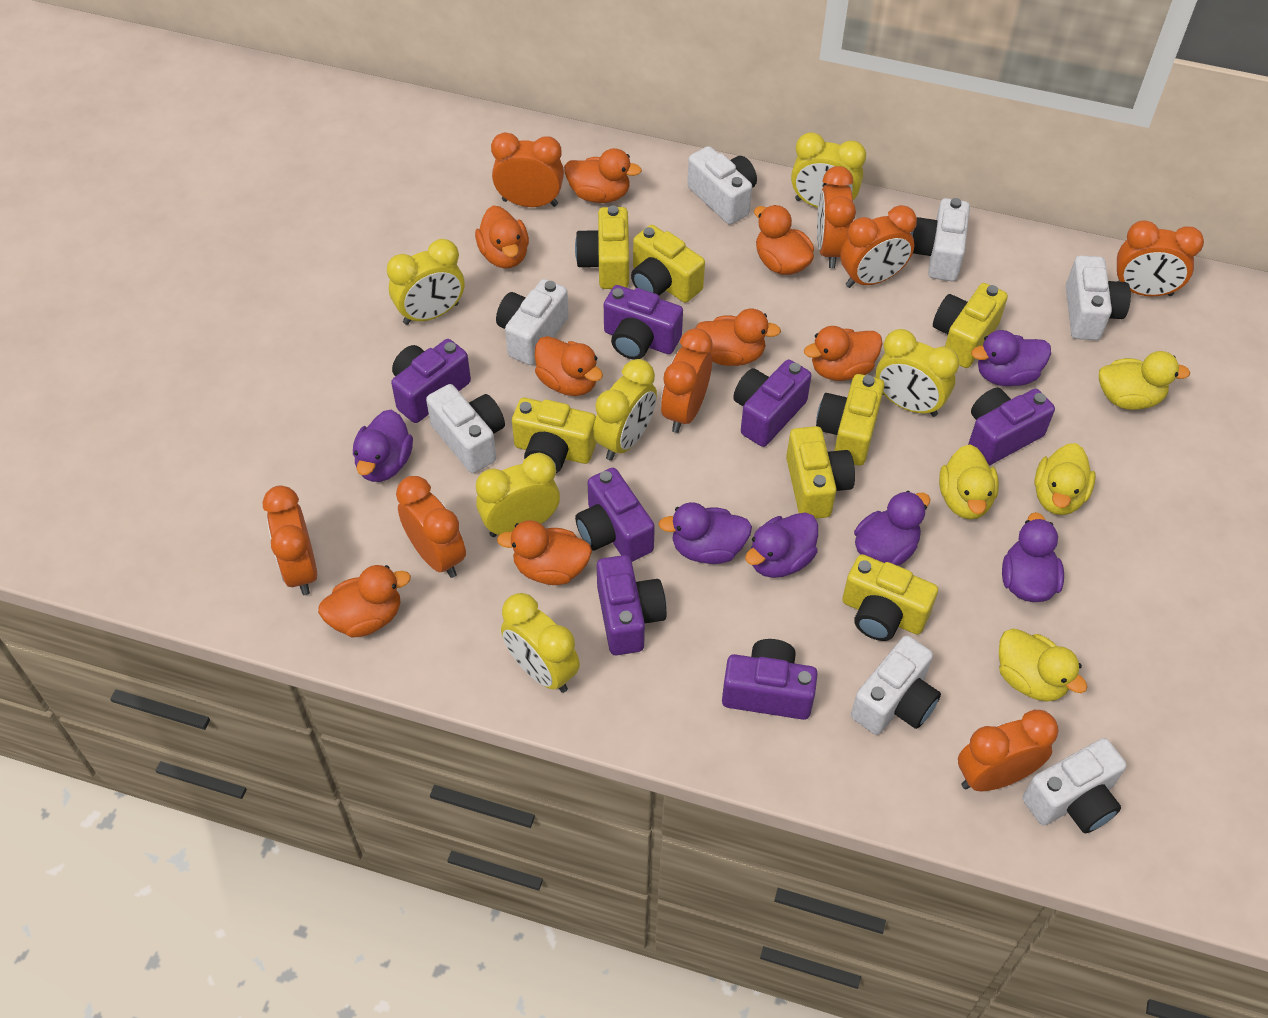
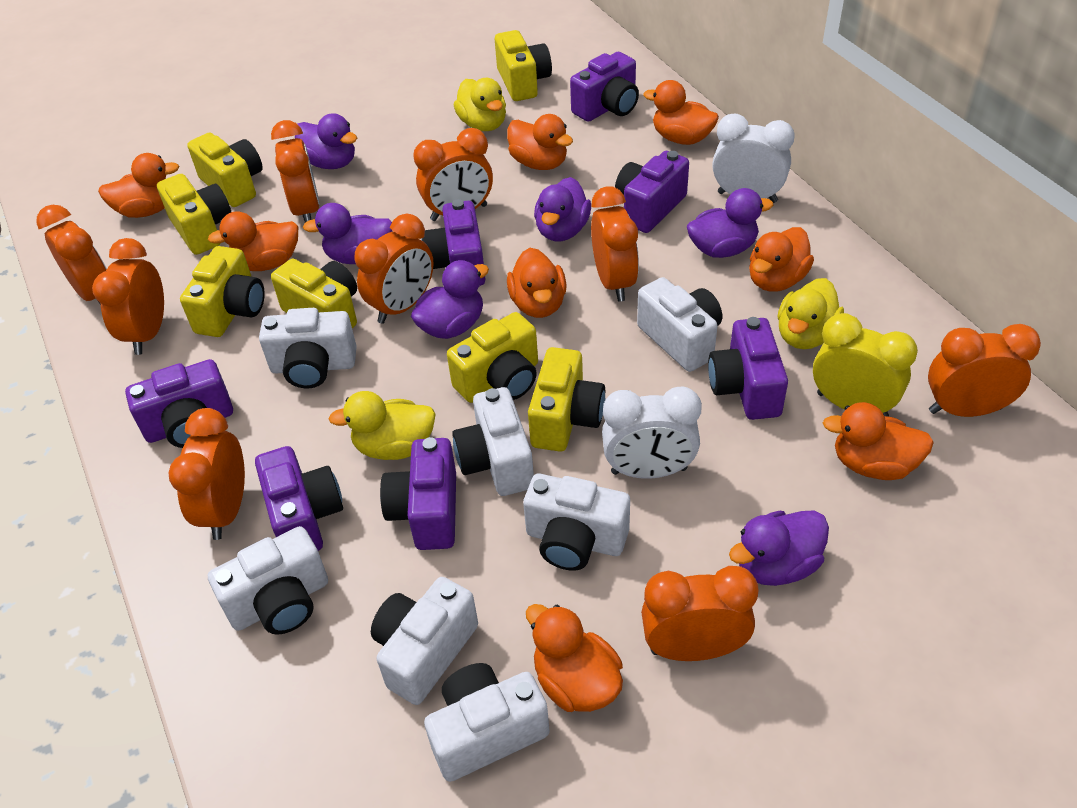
orange clock: 8 -> 9
white clock: 0 -> 2
yellow clock: 6 -> 1
yellow duck: 4 -> 3

